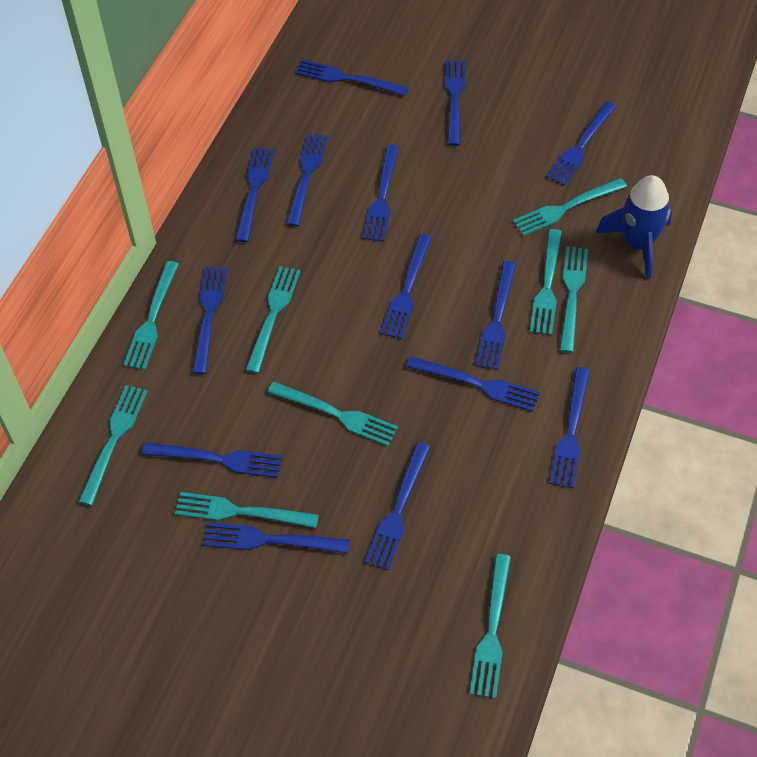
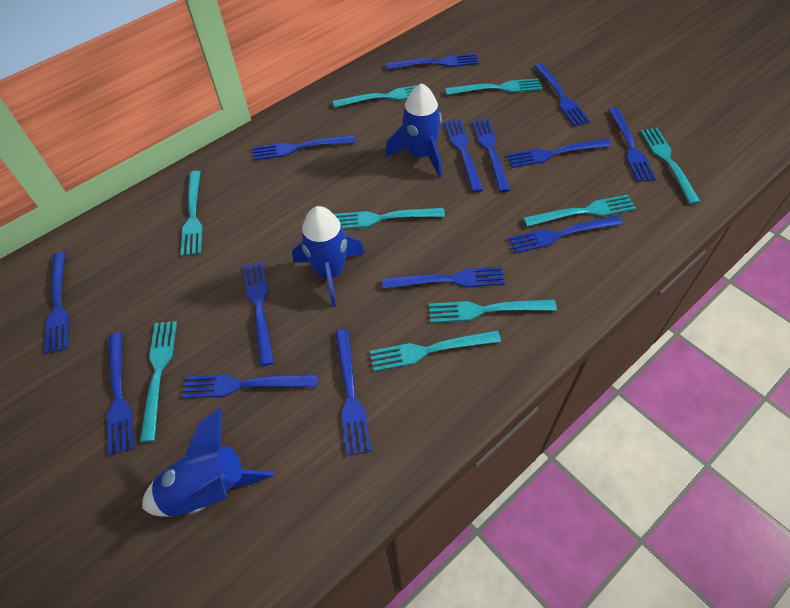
blue rocket: 1 -> 3

